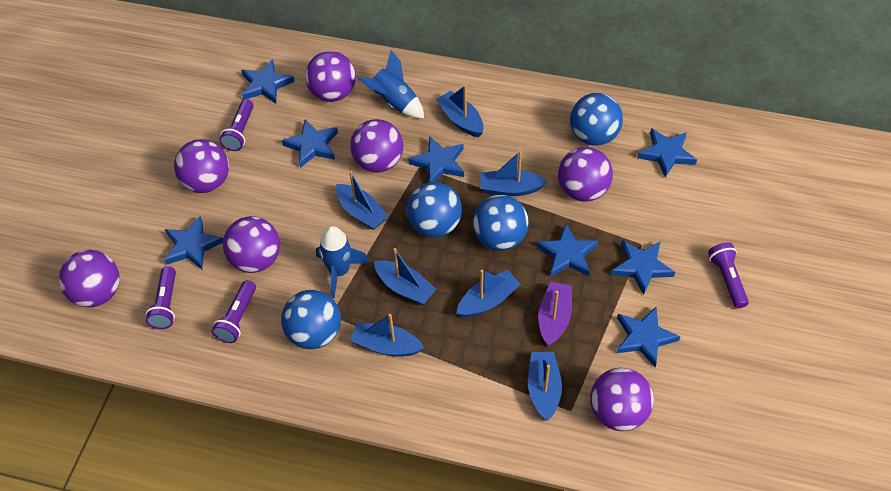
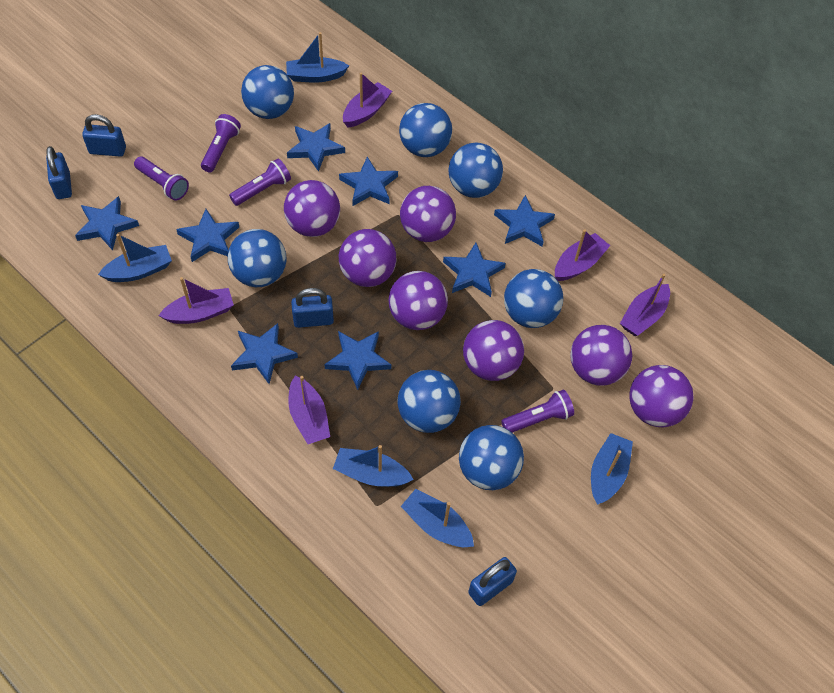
blue ball: 4 -> 7
blue boat: 7 -> 5
blue padlock: 0 -> 4
blue rocket: 2 -> 0
purple boat: 1 -> 5

